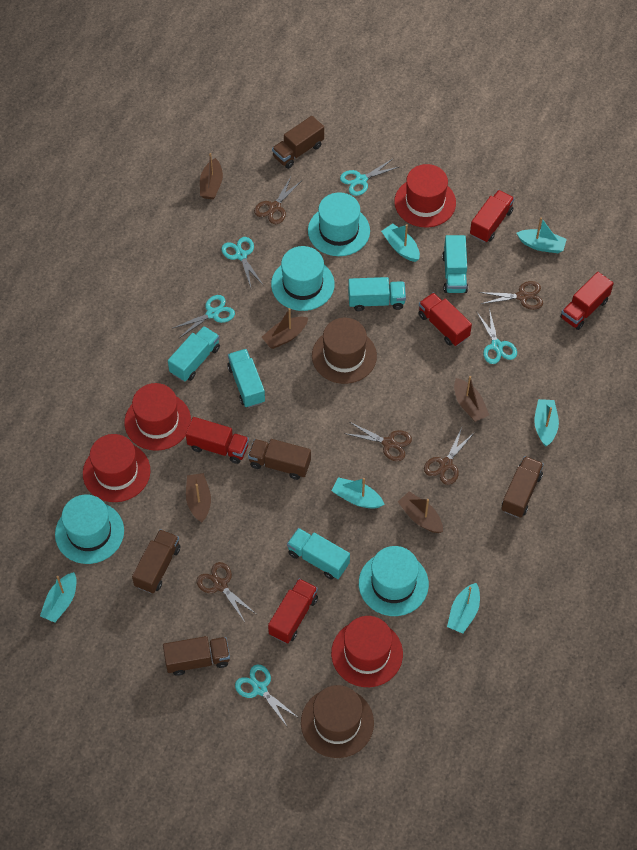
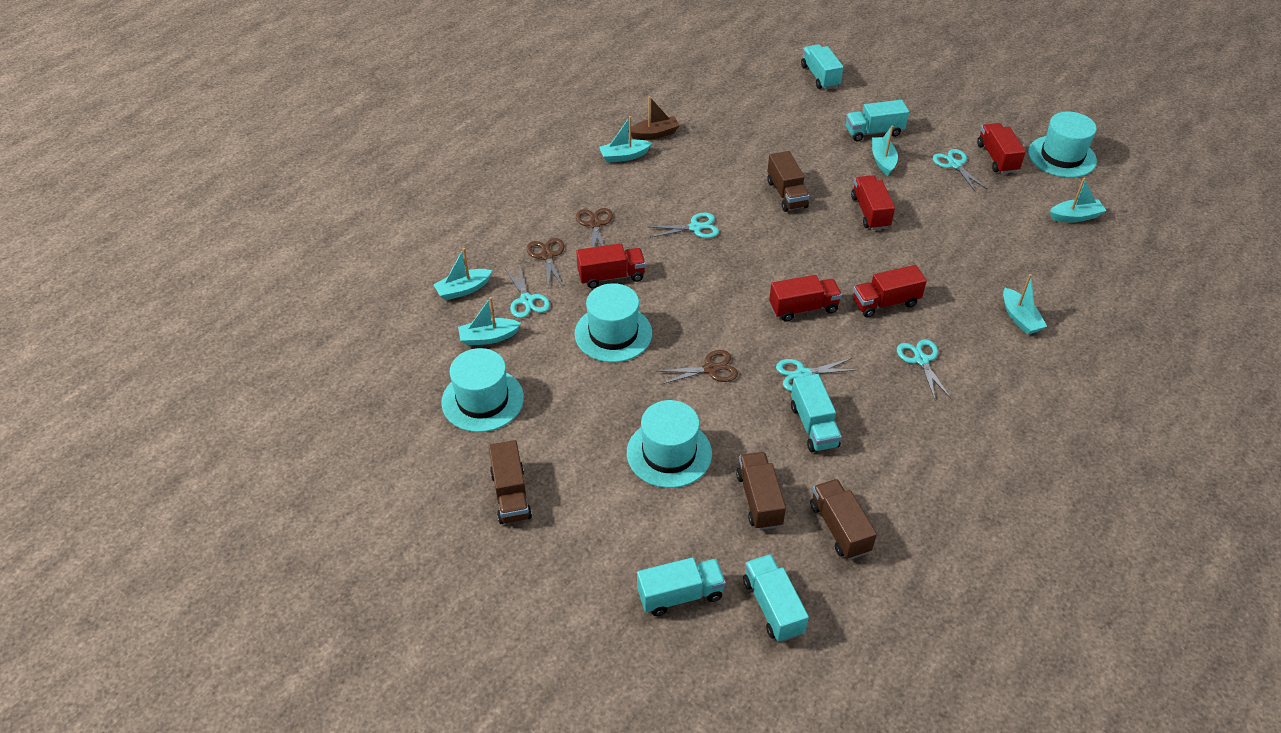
brown boat: 5 -> 1
brown hat: 2 -> 0
brown scissors: 5 -> 3
brown truck: 5 -> 4
red hat: 4 -> 0

